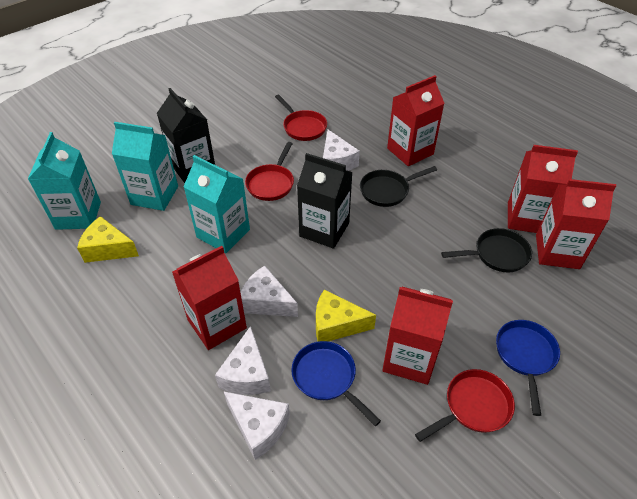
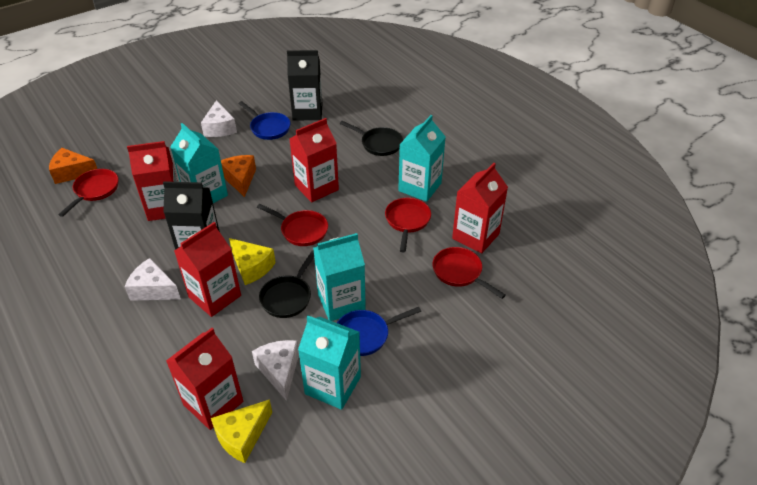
orange cheese: 0 -> 2
red pan: 3 -> 4
turquoise carton: 3 -> 4
white cheese: 4 -> 3

